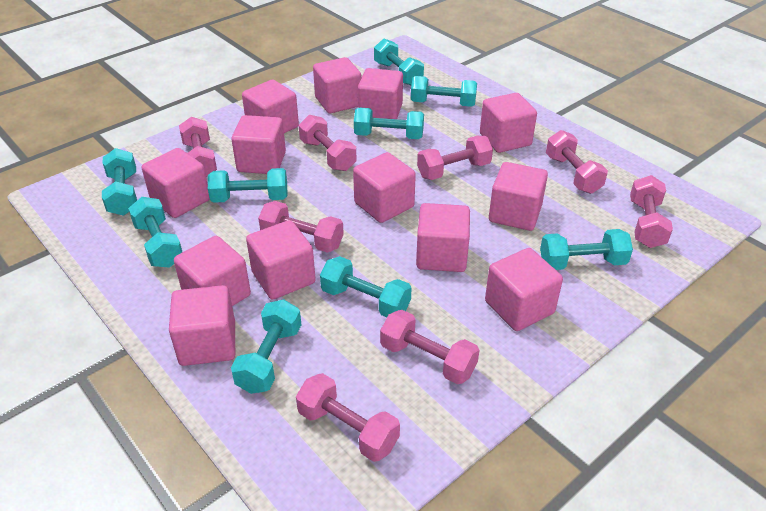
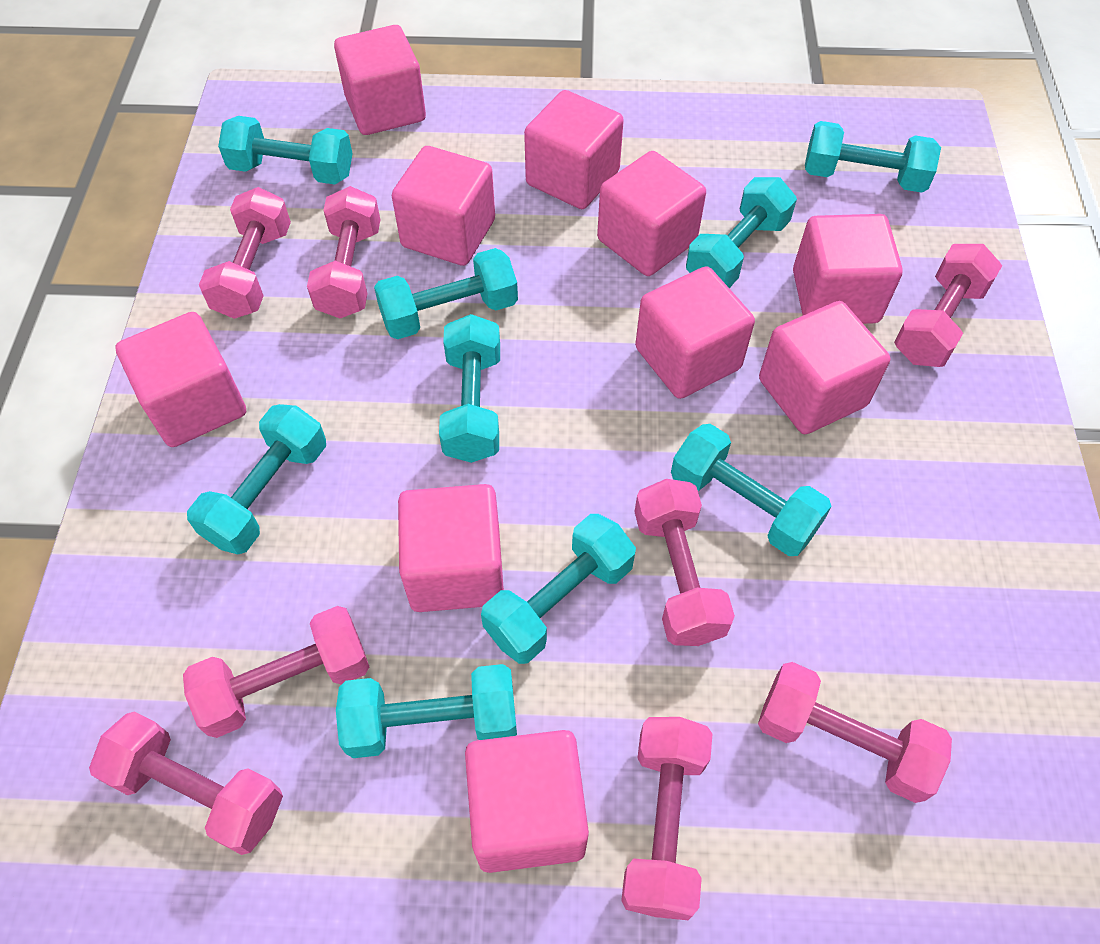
pink cube: 13 -> 10

